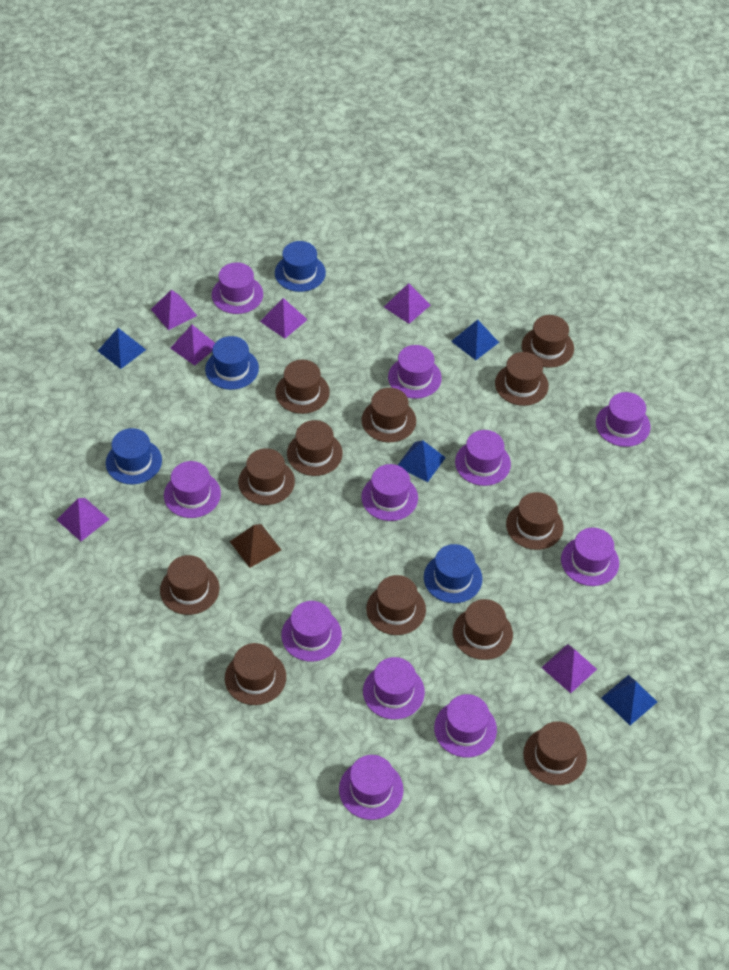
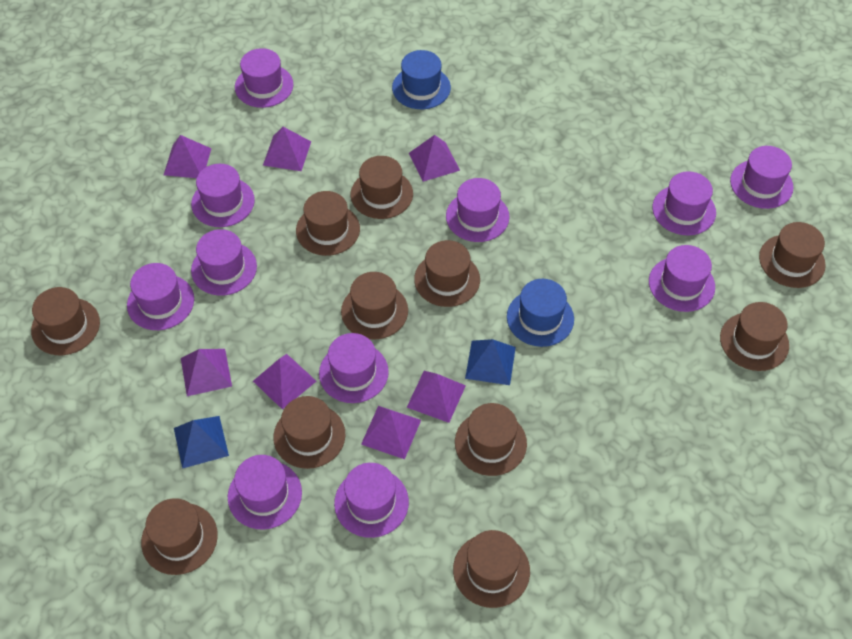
blue hat: 4 -> 2
blue pyramid: 4 -> 2
brown hat: 12 -> 11
brown pyramid: 1 -> 0
purple pyramid: 6 -> 7

